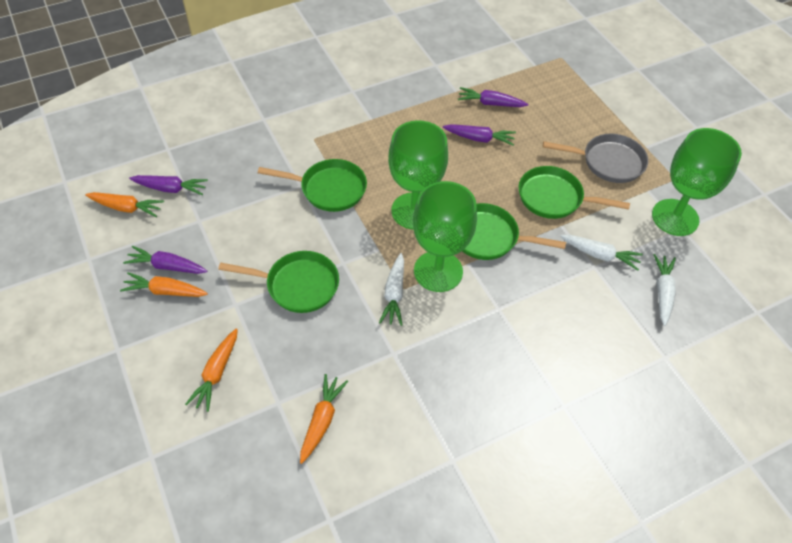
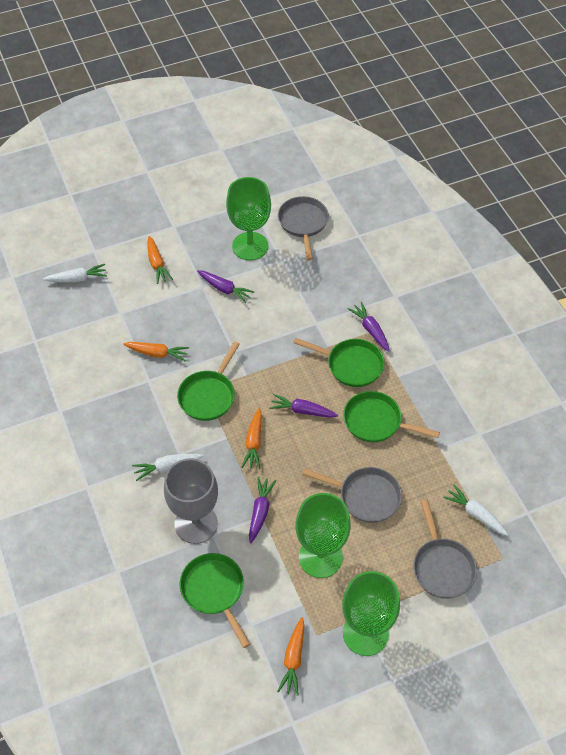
grey goblet: 0 -> 1
grey pan: 1 -> 3

